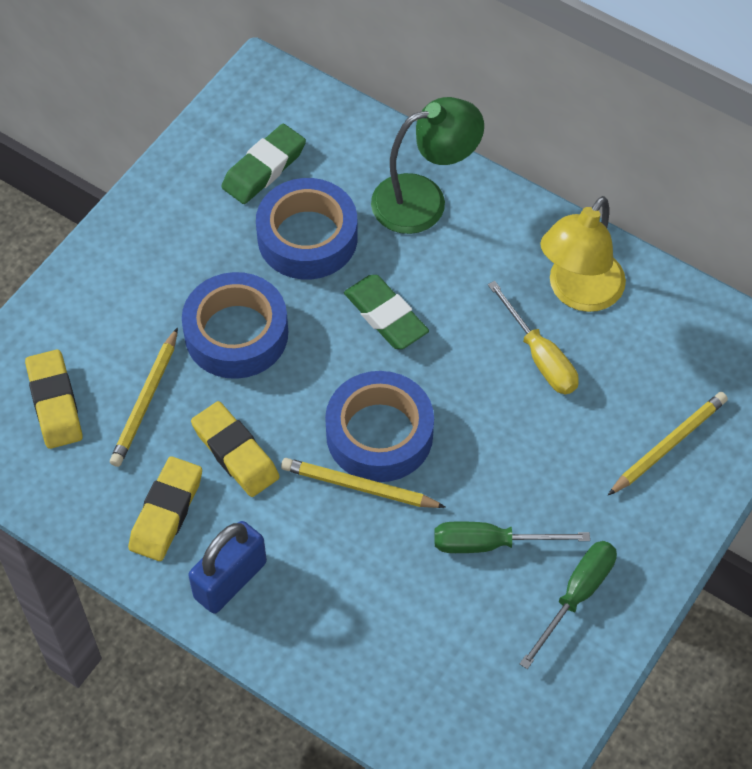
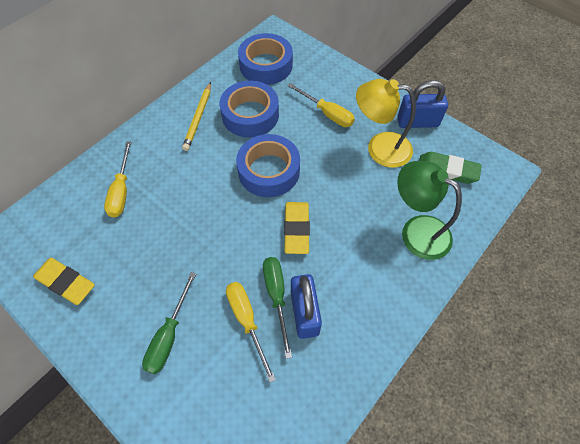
blue padlock: 1 -> 2
green eraser: 2 -> 1
yellow eraser: 3 -> 2
yellow pencil: 3 -> 1
yellow screwdriver: 1 -> 3

